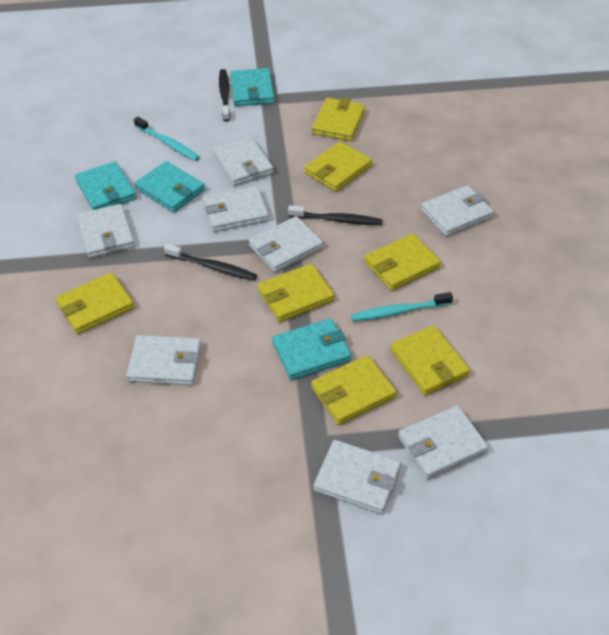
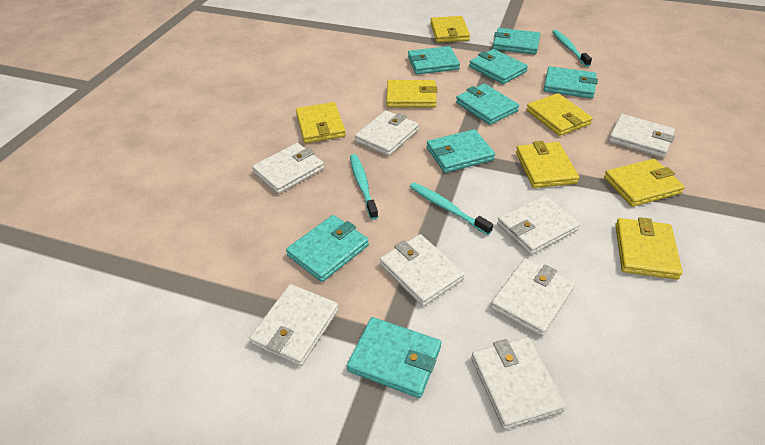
black toothbrush: 3 -> 0
turquoise toothbrush: 2 -> 3
turquoise wallet: 4 -> 8

